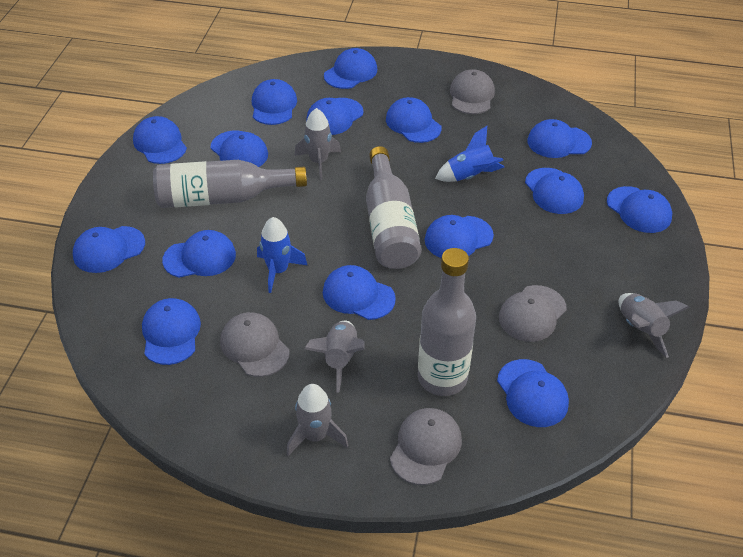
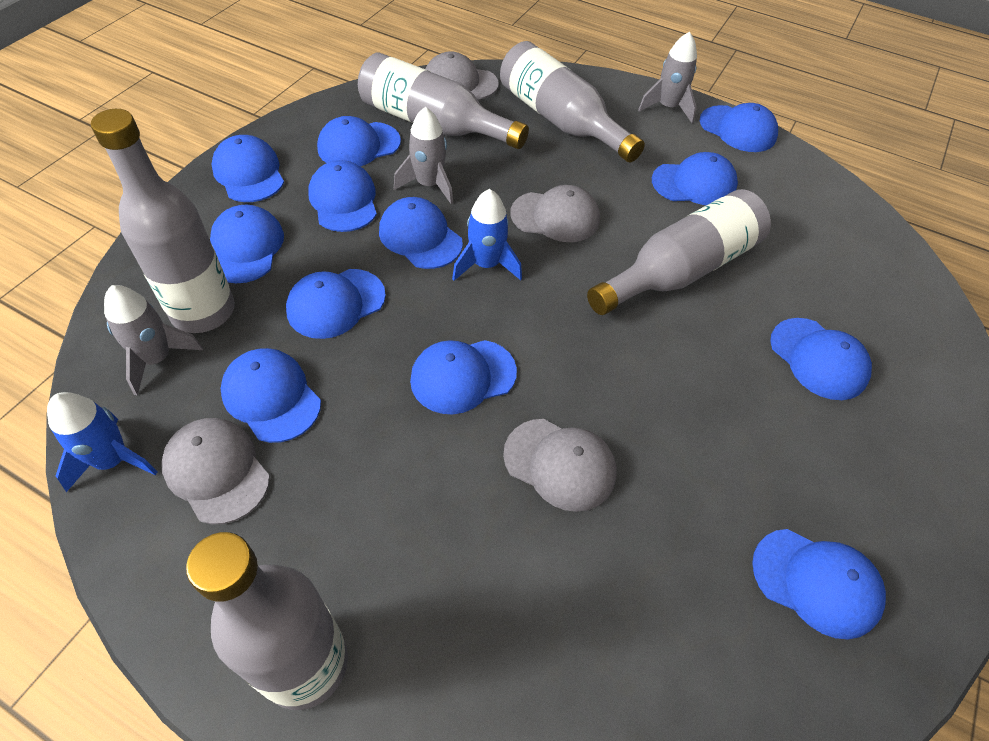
blue cap: 15 -> 12
grey bottle: 3 -> 5
grey rocket: 4 -> 3

